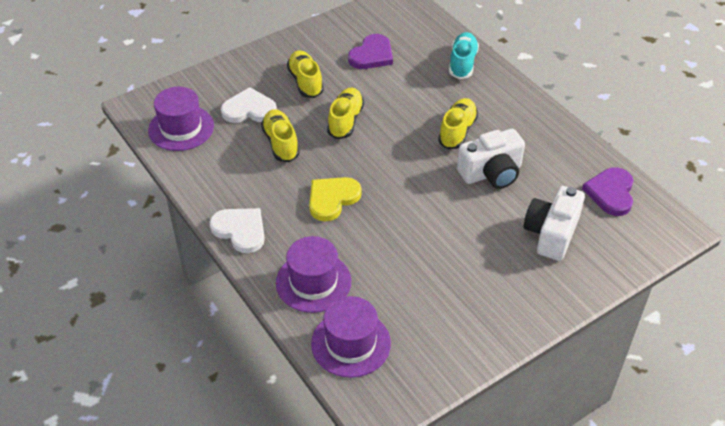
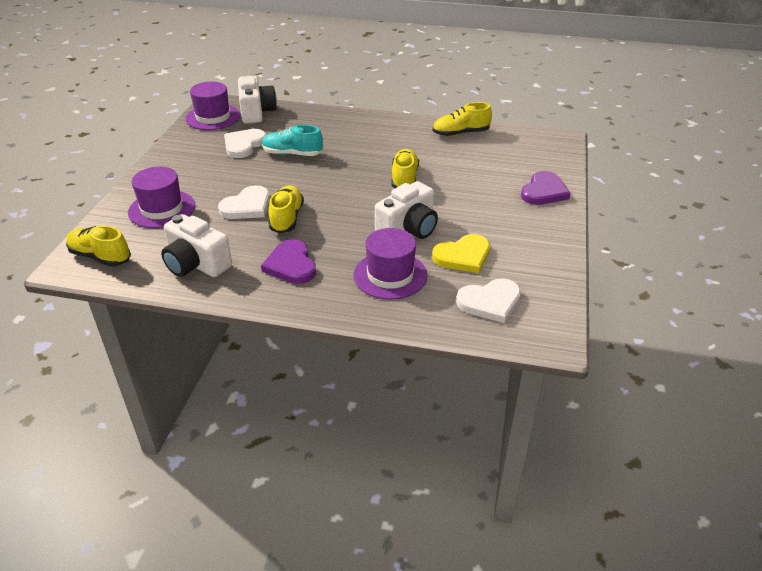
white camera: 2 -> 3
white heart: 2 -> 3

